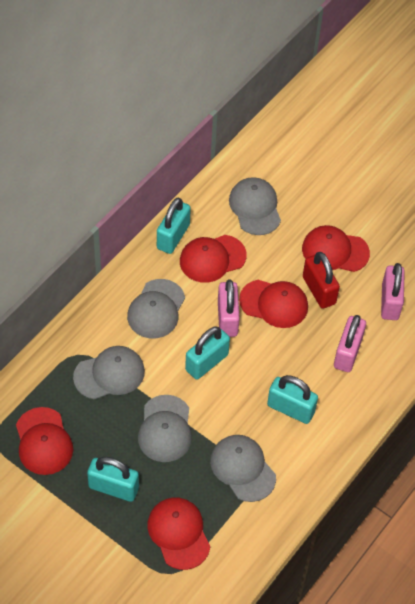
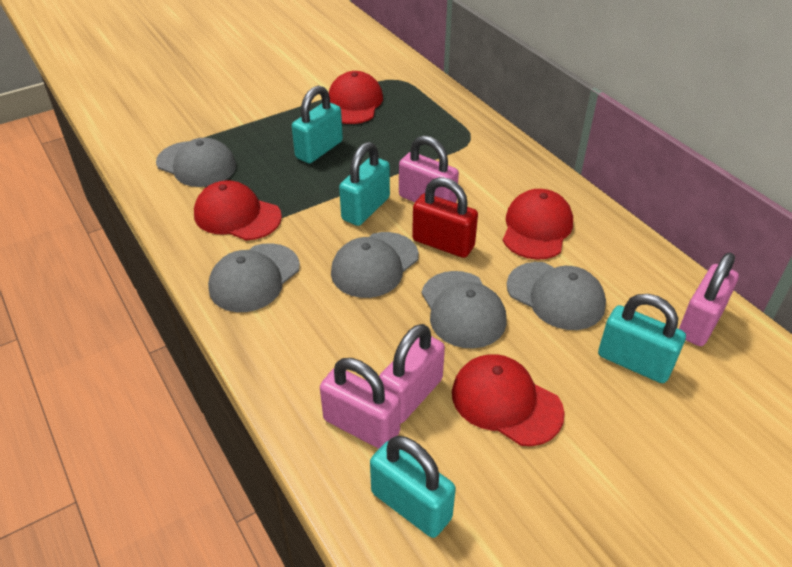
pink padlock: 3 -> 4
red cap: 5 -> 4

